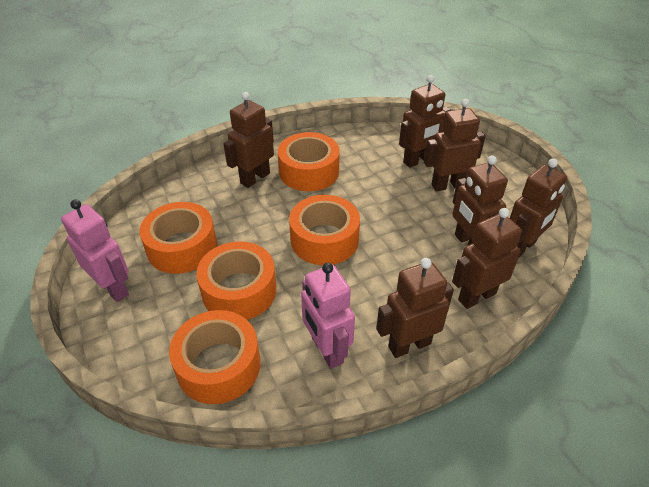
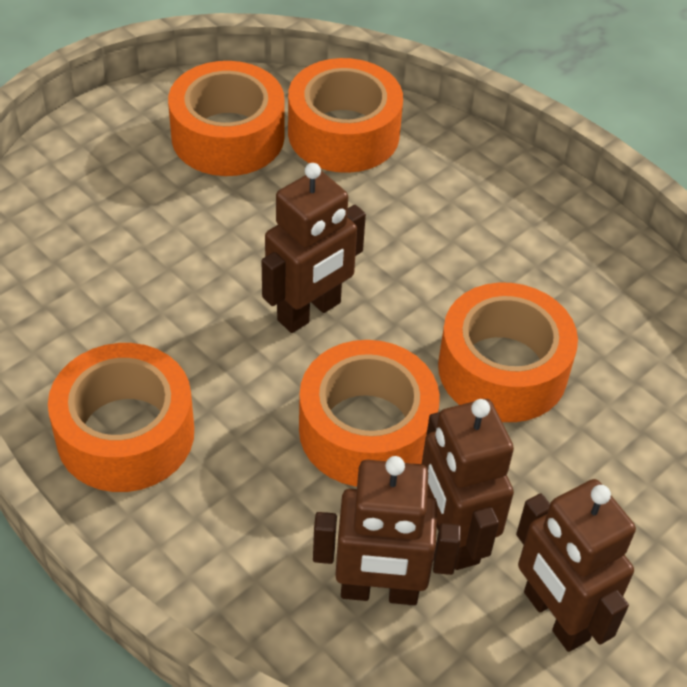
brown robot: 7 -> 4
pink robot: 2 -> 0

